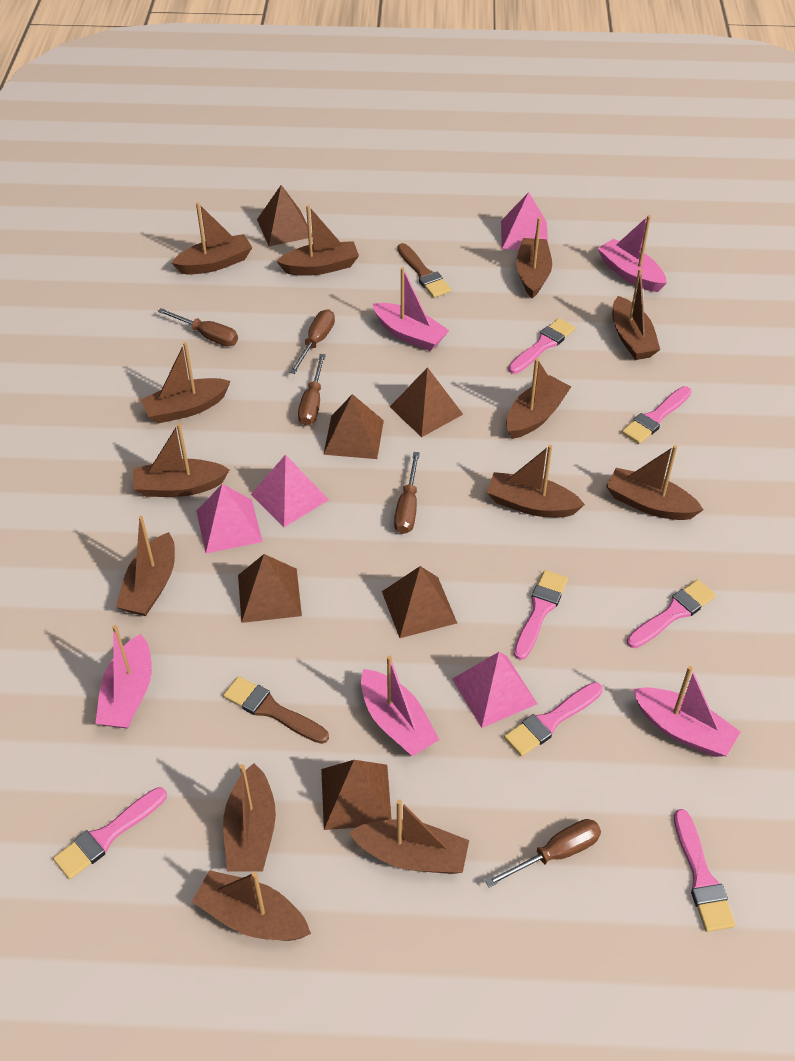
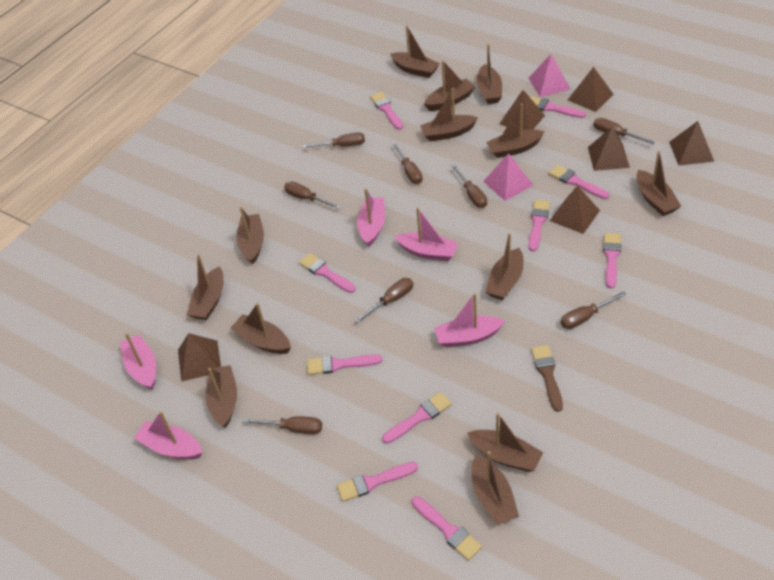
brown brush: 2 -> 1
brown screwdriver: 5 -> 8
pink brush: 7 -> 10
pink pyramid: 4 -> 2

